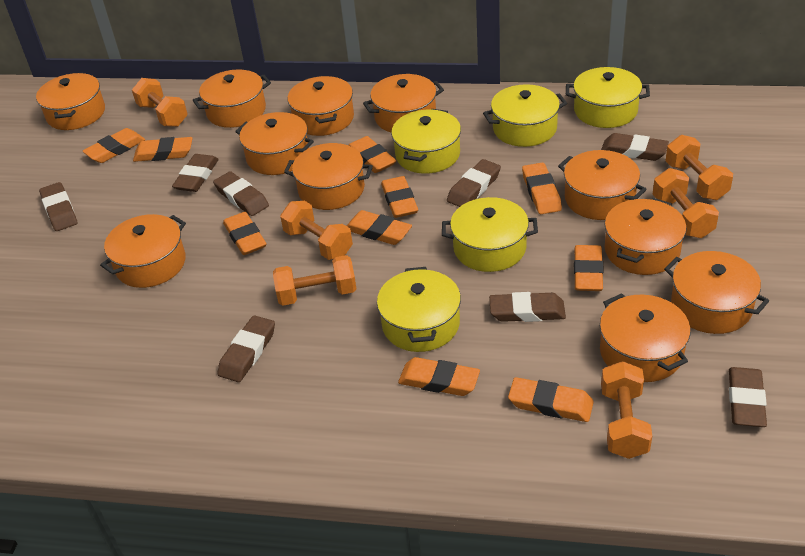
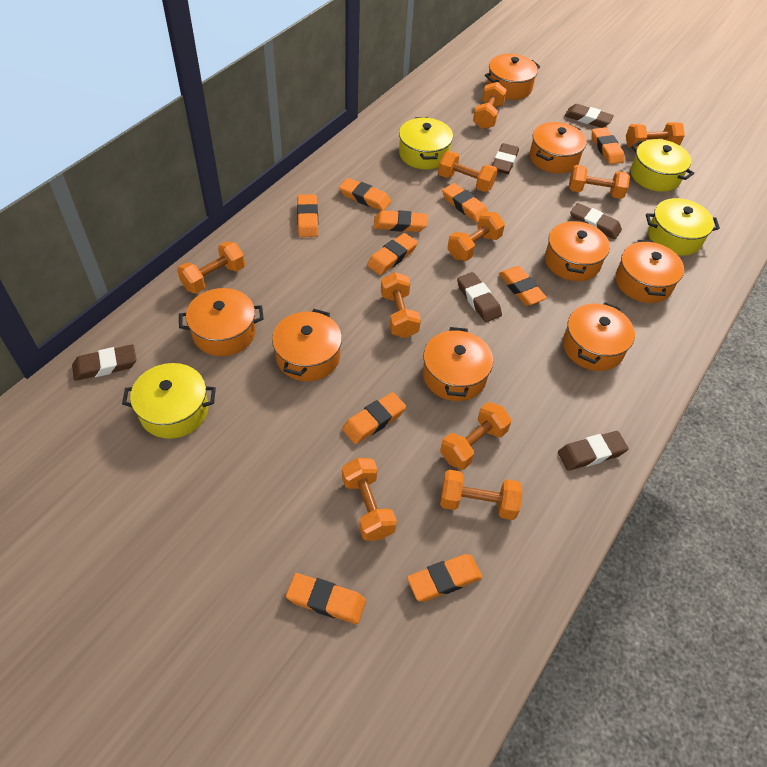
brown eraser: 8 -> 6
orange dumbbell: 6 -> 10
orange pot: 11 -> 8
yellow pot: 5 -> 4

